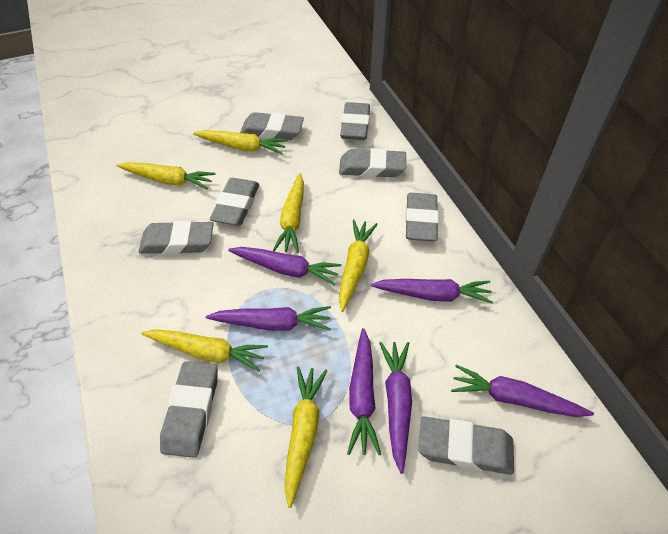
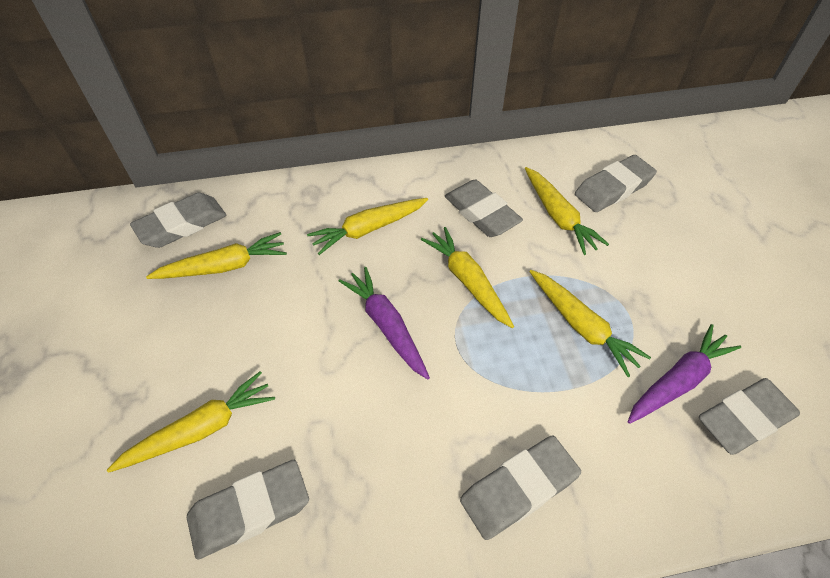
grey eraser: 8 -> 6
purple carrot: 6 -> 2

